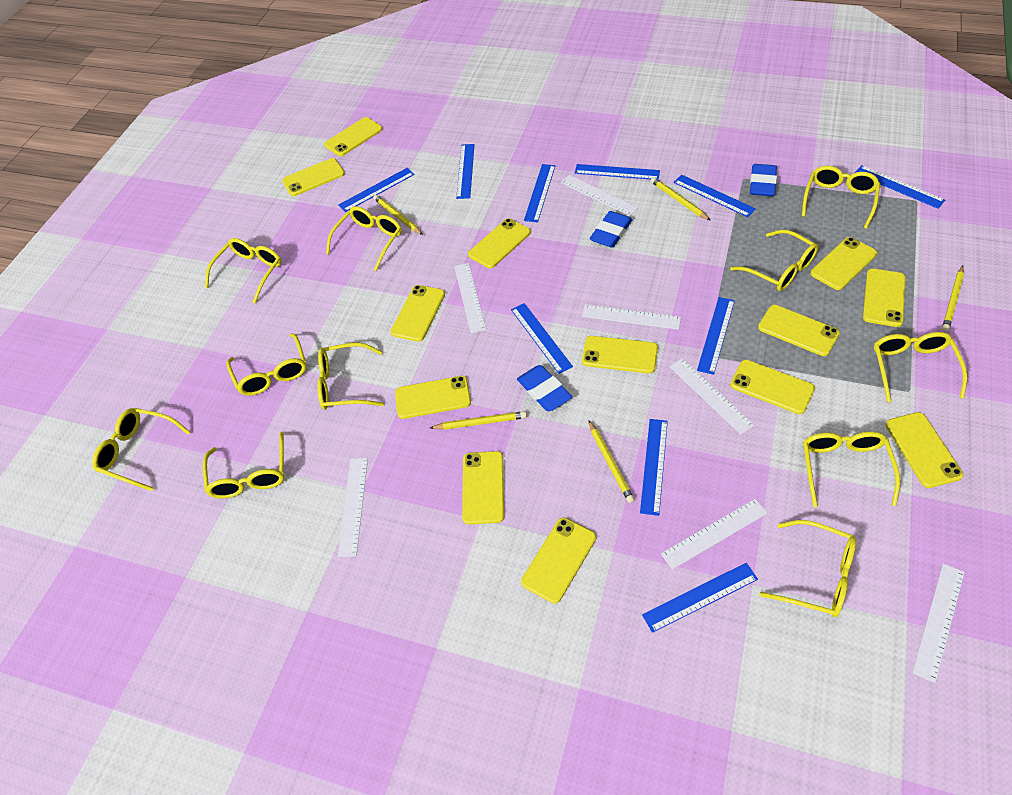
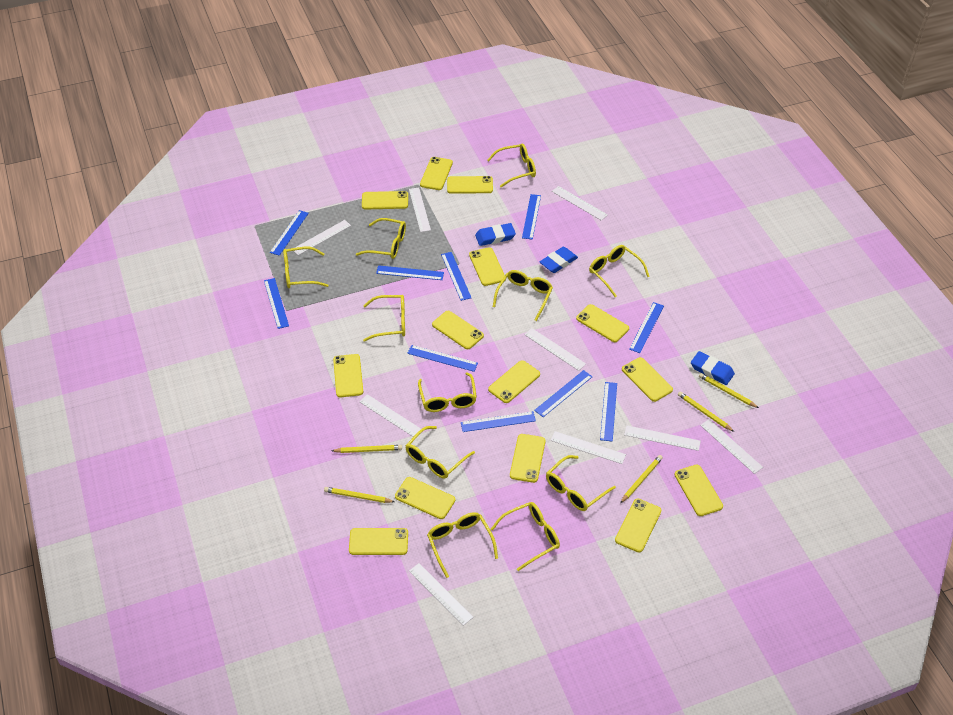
white ruler: 7 -> 9
yellow phone: 13 -> 14

